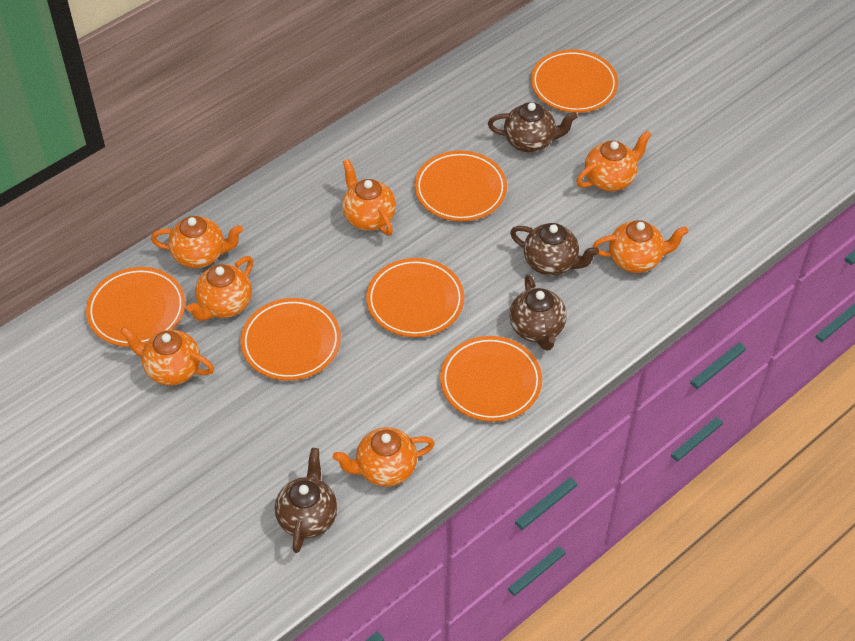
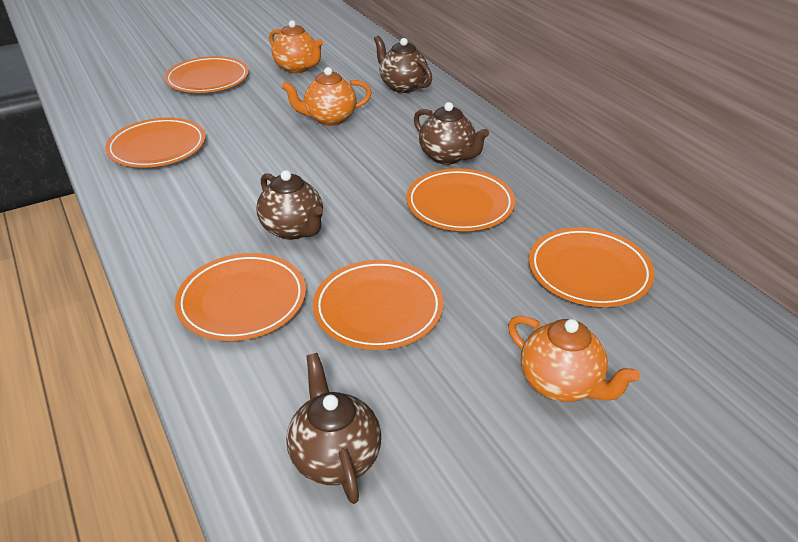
orange teapot: 7 -> 3

